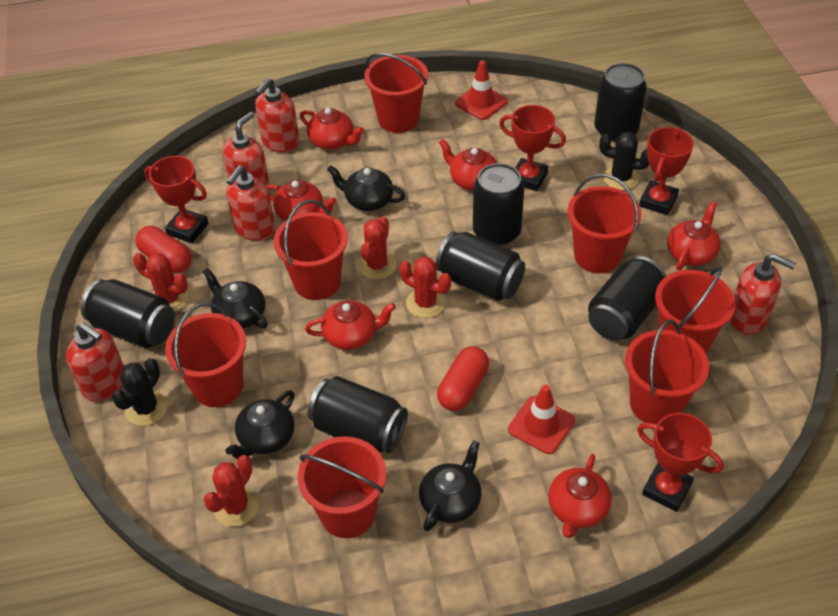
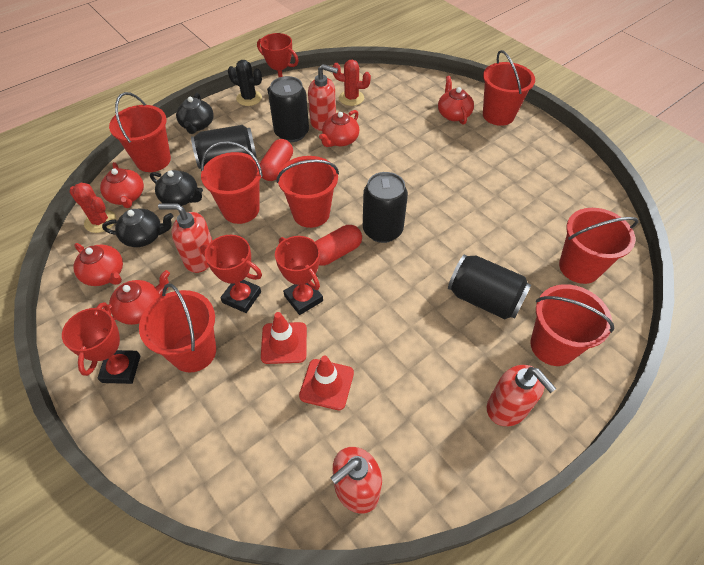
black cactus: 2 -> 1
black can: 6 -> 4
black teapot: 4 -> 3
red cactus: 4 -> 2
red soap dispenser: 5 -> 4
red teapot: 6 -> 5

